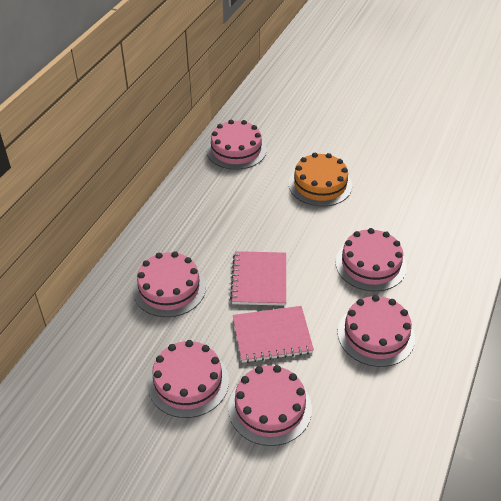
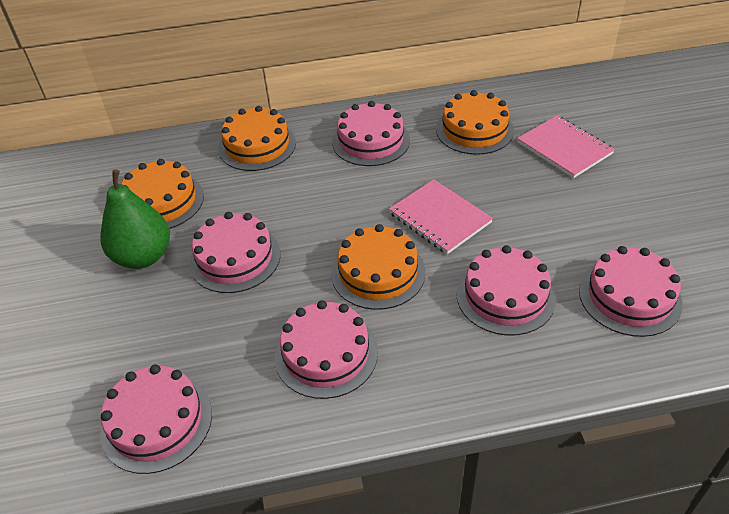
green pear: 0 -> 1
orange cake: 1 -> 4

